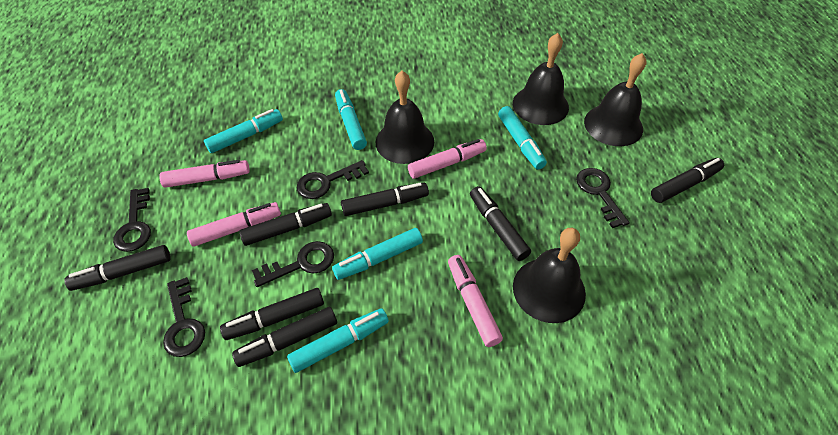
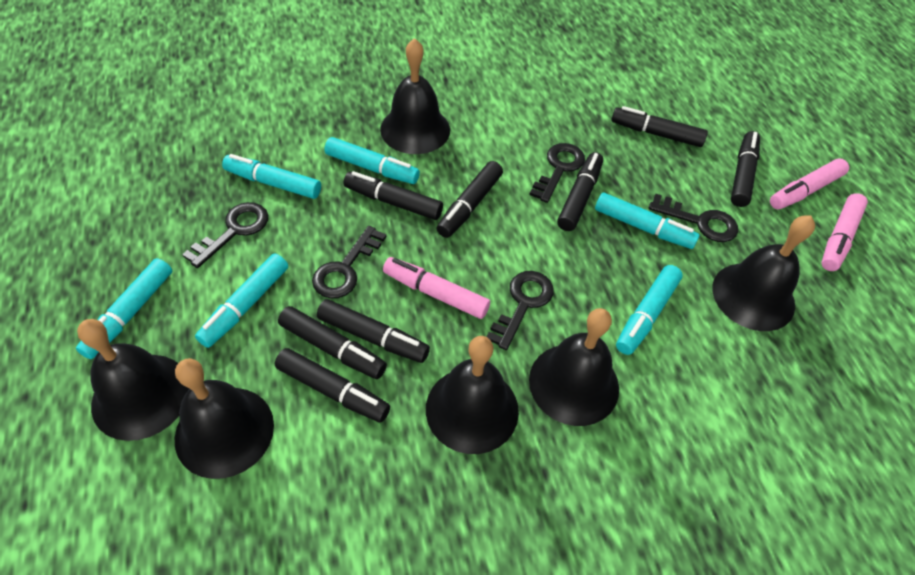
black bell: 4 -> 6
black marker: 7 -> 8
pink marker: 4 -> 3
turquoise marker: 5 -> 6

